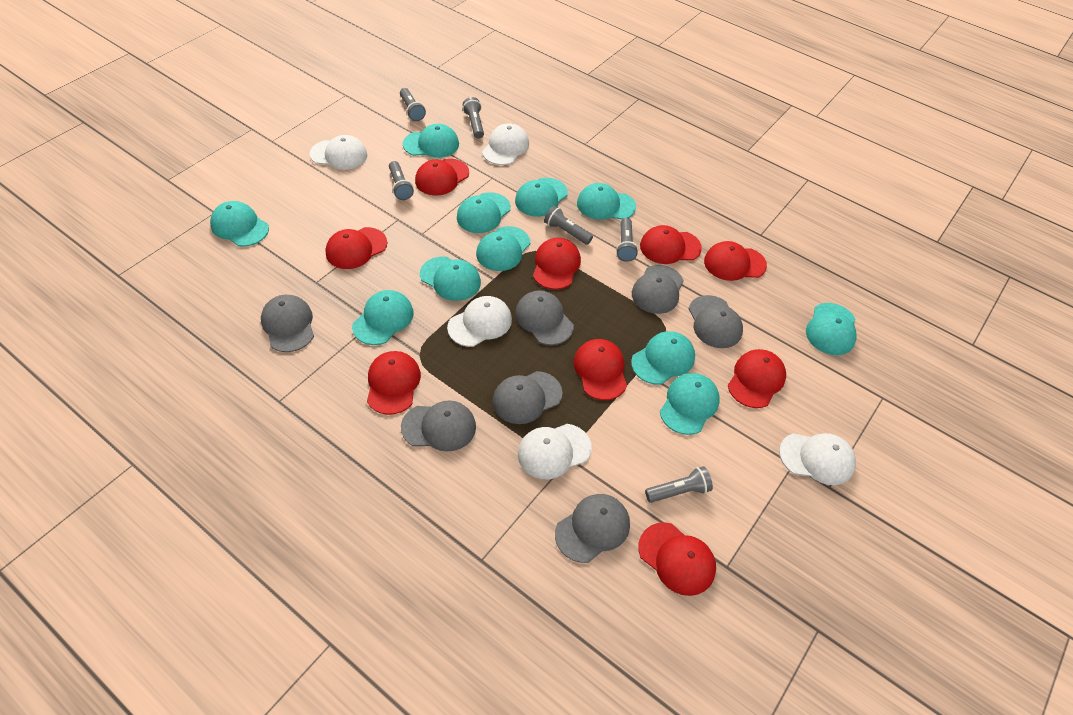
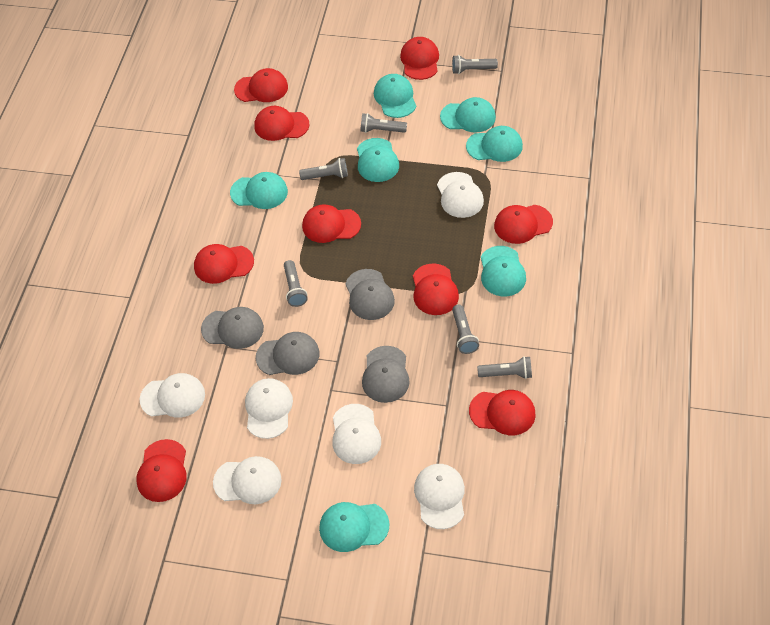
grey cap: 7 -> 4
turquoise cap: 11 -> 7
white cap: 5 -> 6

